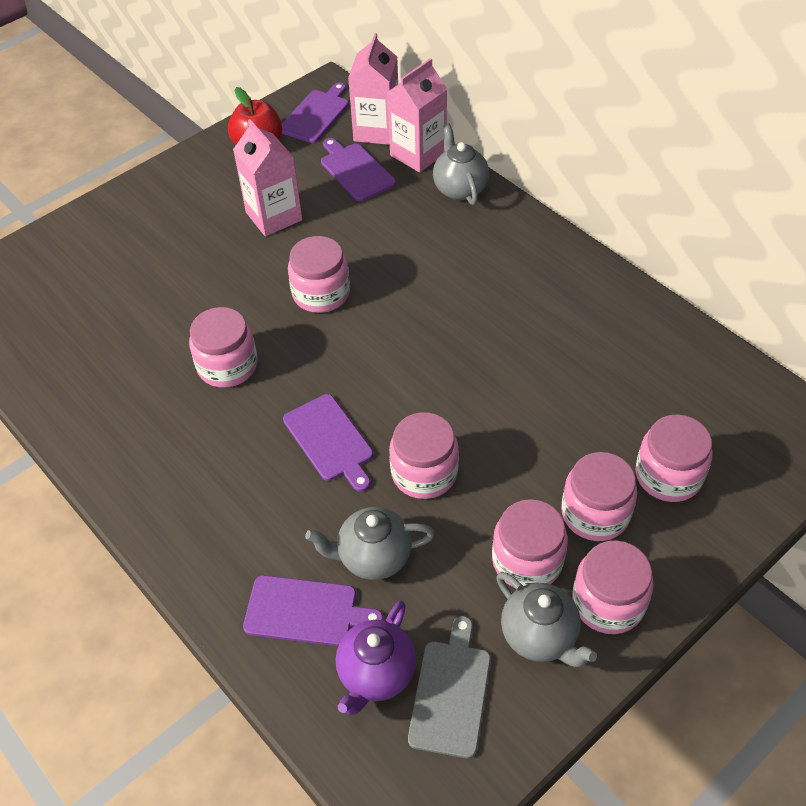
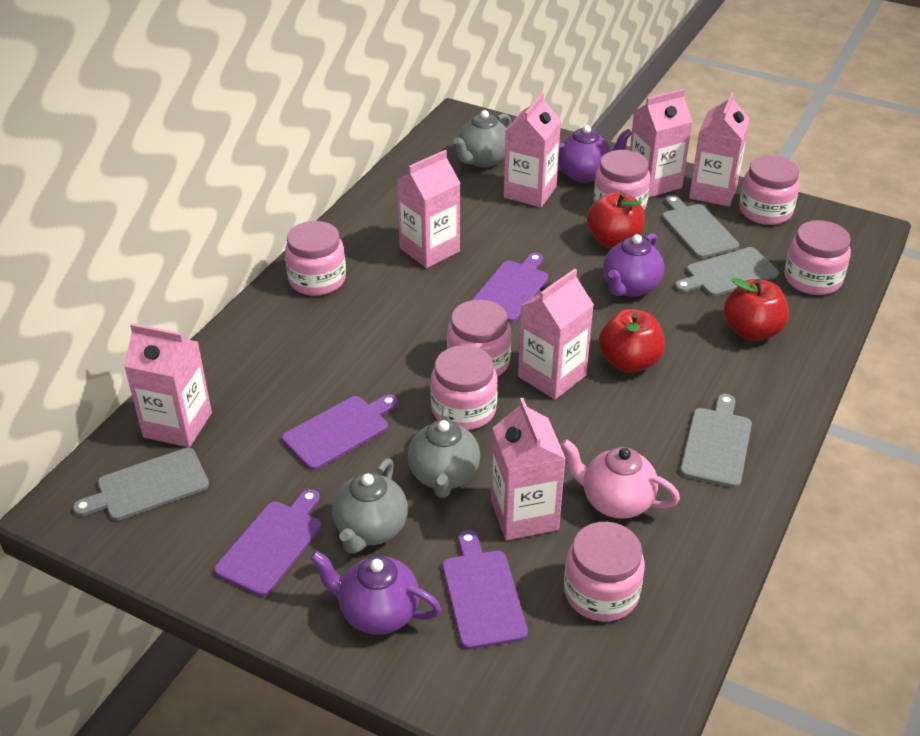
grey cutting board: 1 -> 4
pink carton: 3 -> 7
pink teapot: 0 -> 1
purple teapot: 1 -> 3
red apple: 1 -> 3

